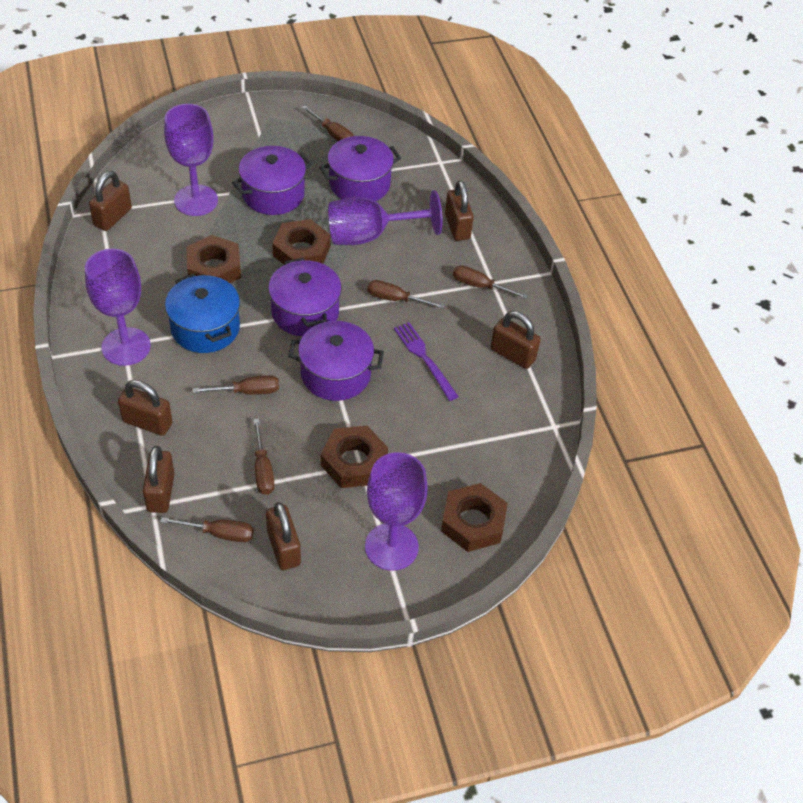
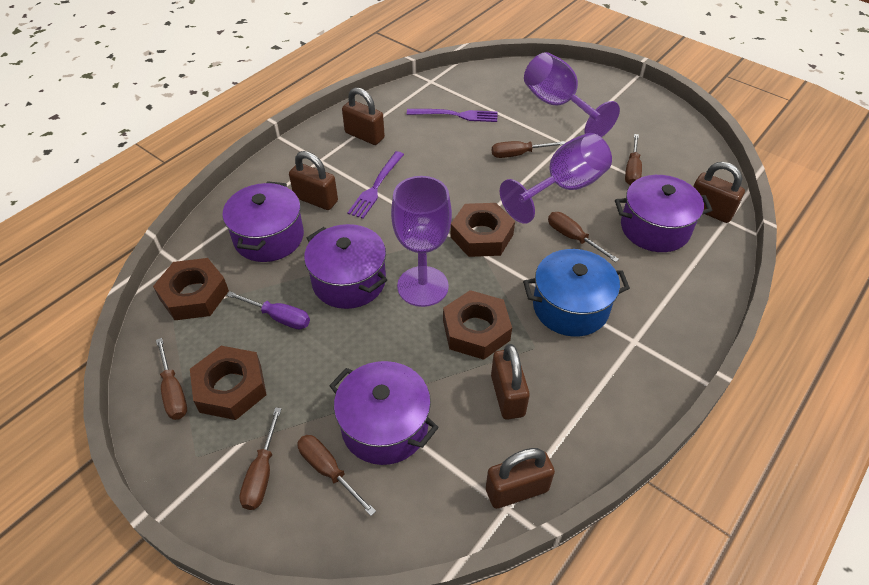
brown padlock: 6 -> 5
purple fork: 1 -> 2
purple goblet: 4 -> 3
purple screwdriver: 0 -> 1

